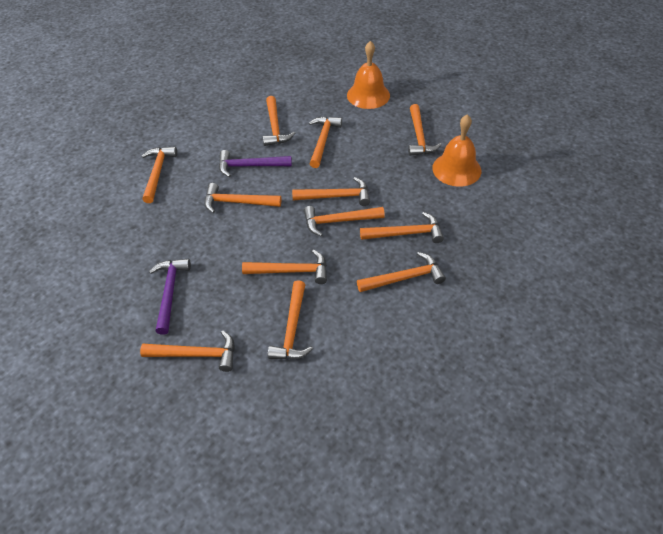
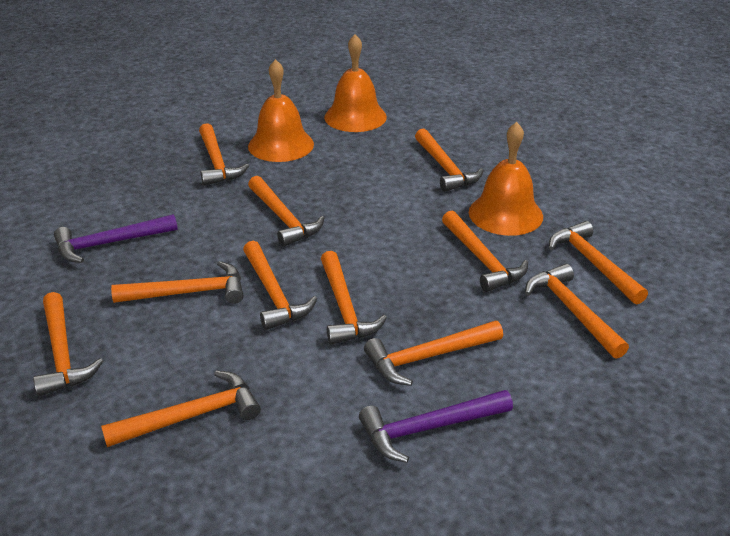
orange bell: 2 -> 3

